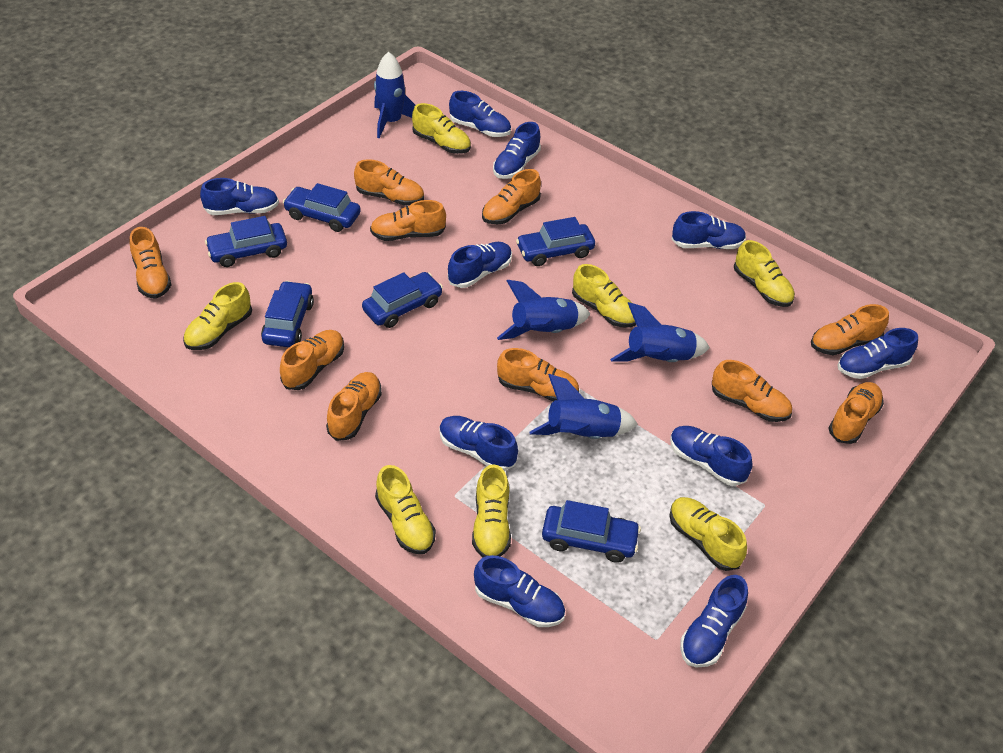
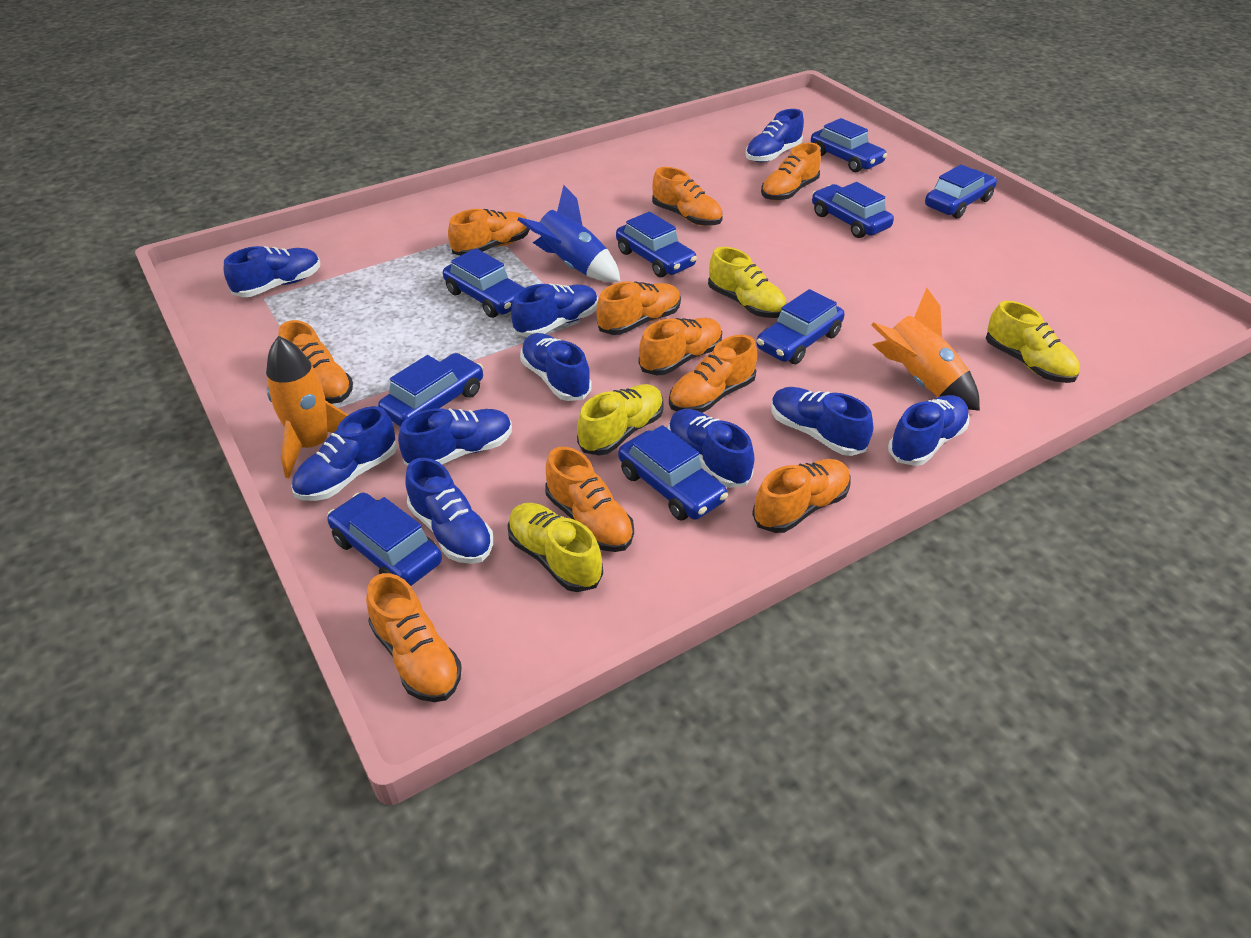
blue car: 6 -> 9
blue rocket: 4 -> 1
orange rocket: 0 -> 2
yellow shoe: 7 -> 4

